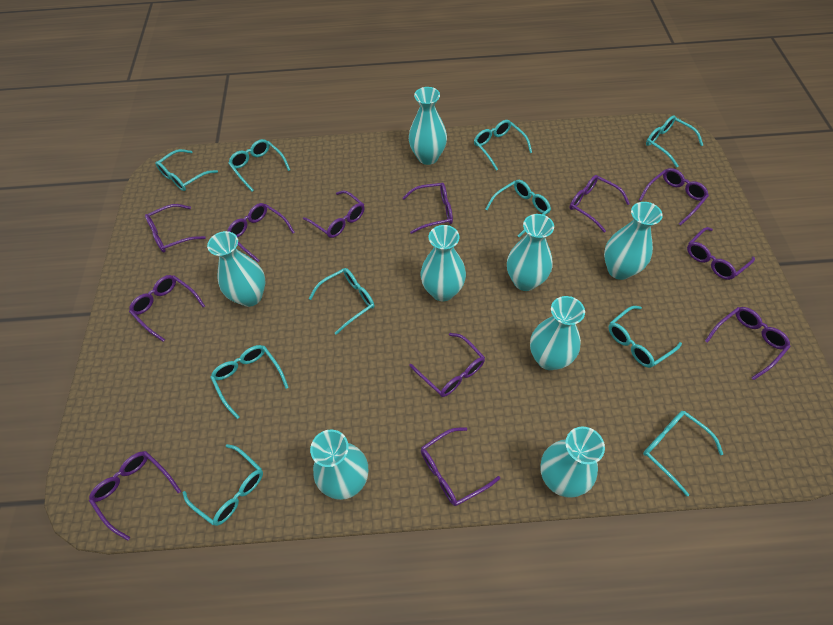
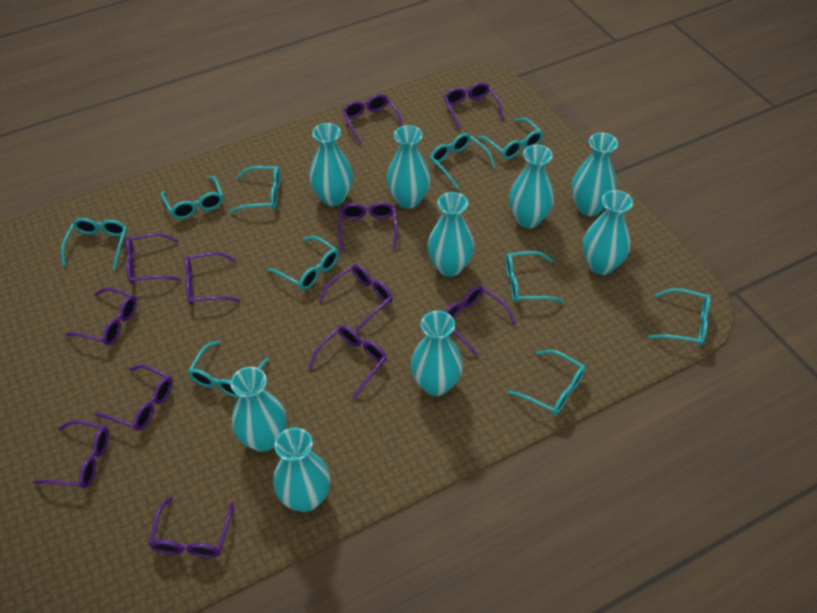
turquoise vase: 8 -> 9

